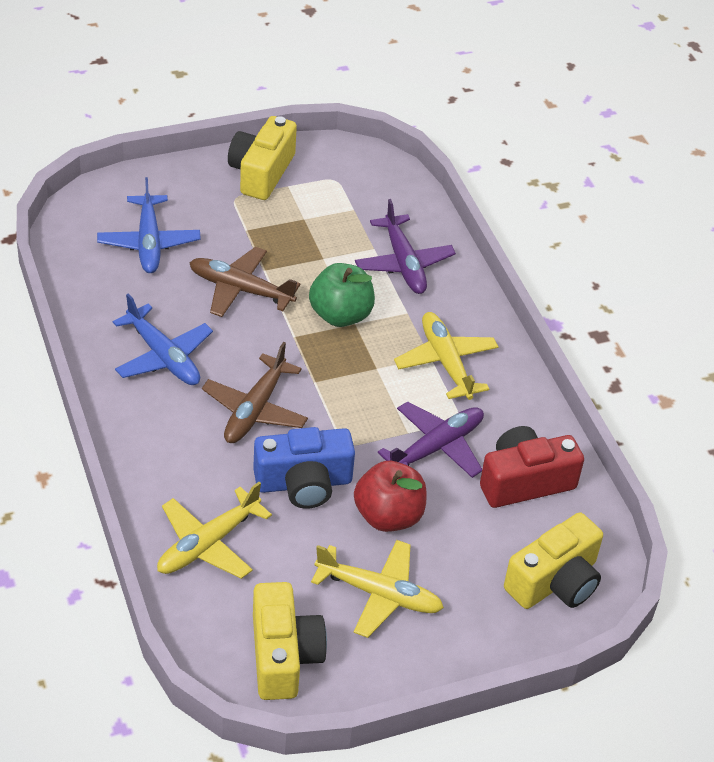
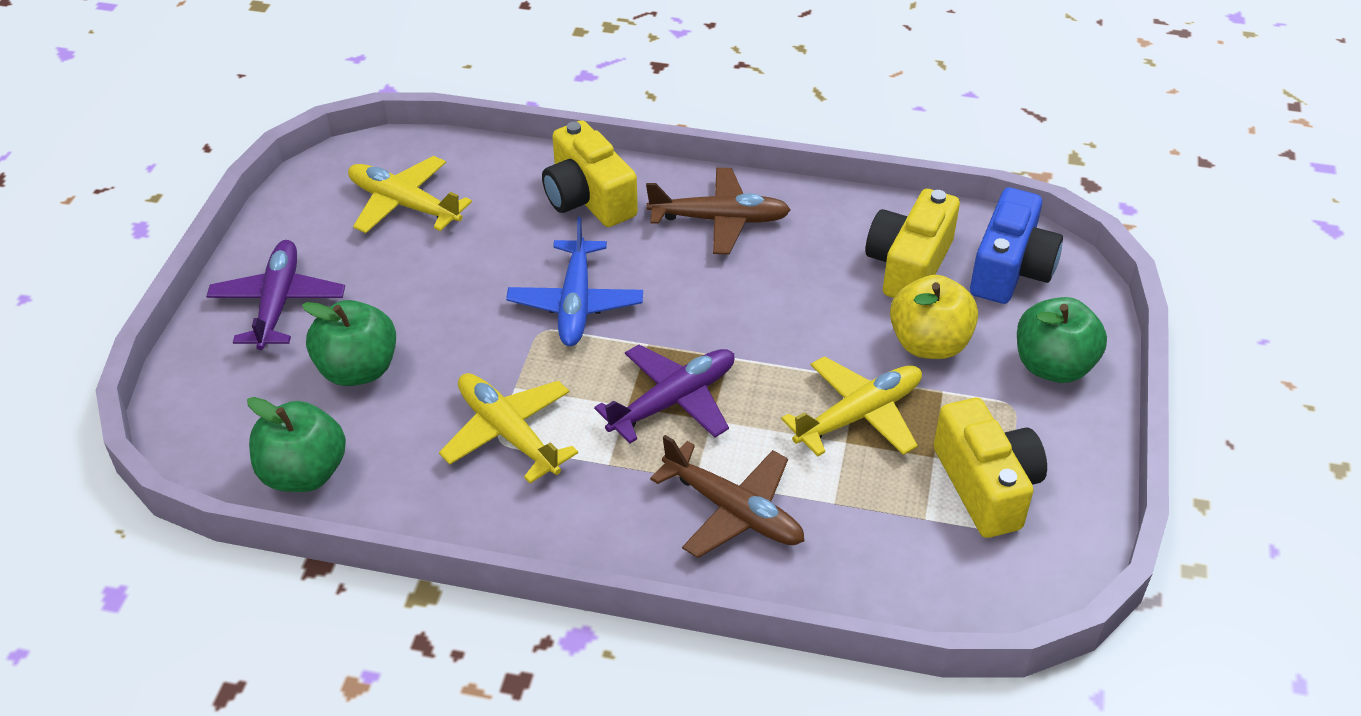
blue plane: 2 -> 1
green apple: 1 -> 3
red apple: 1 -> 0
red camera: 1 -> 0
yellow apple: 0 -> 1

